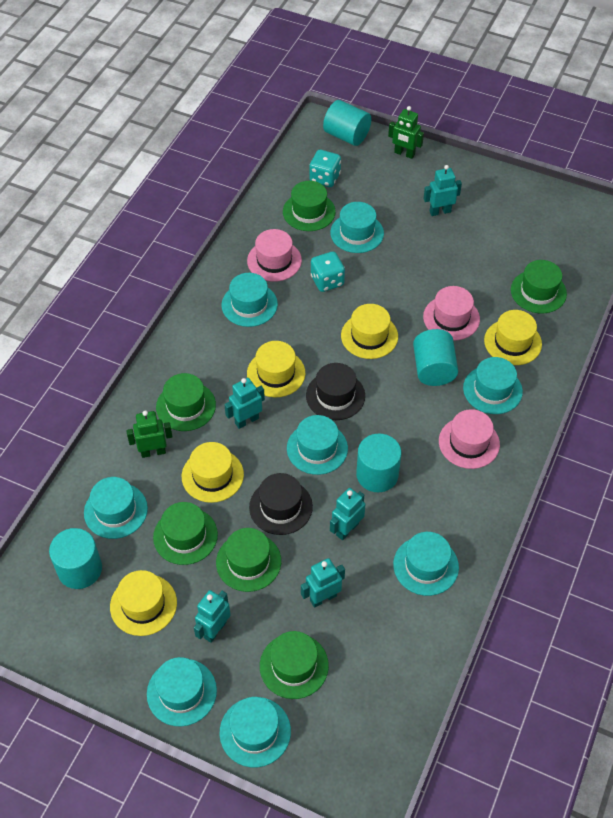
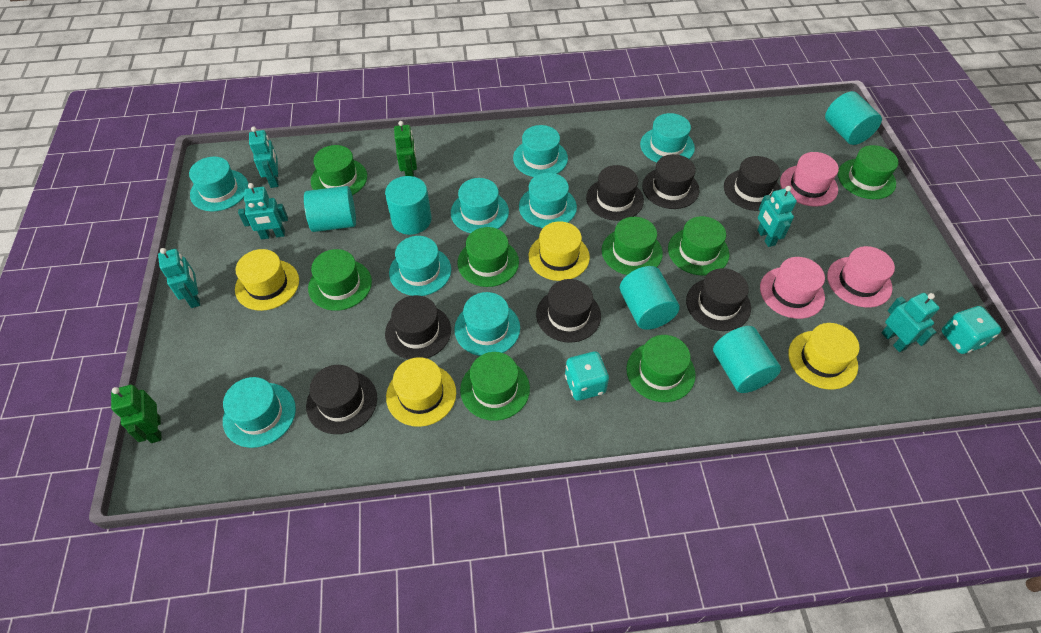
black hat: 2 -> 7
green hat: 6 -> 8
turquoise cylinder: 4 -> 5
yellow hat: 5 -> 4

